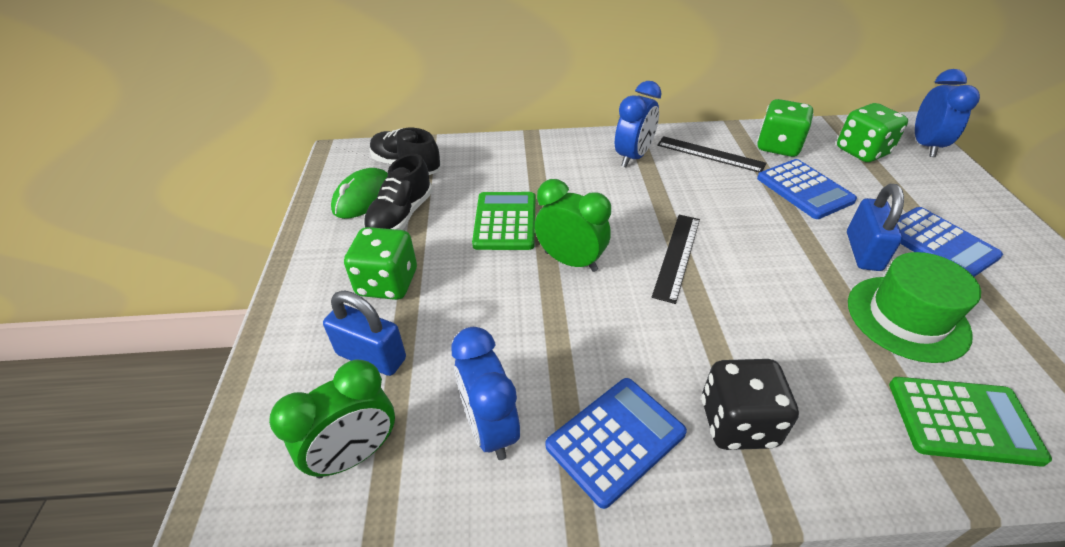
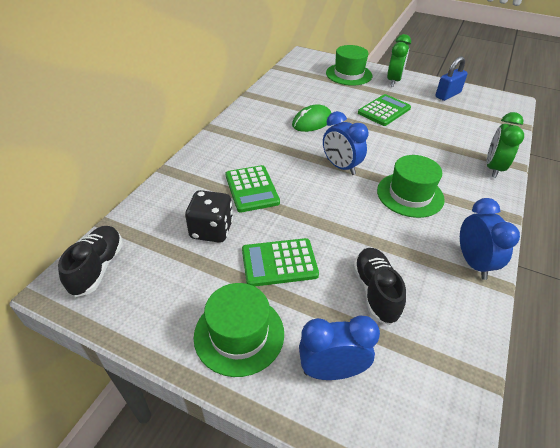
black ruler: 2 -> 0
blue calculator: 3 -> 0
blue padlock: 2 -> 1
green calculator: 2 -> 3
green dice: 3 -> 0
green hat: 1 -> 3

